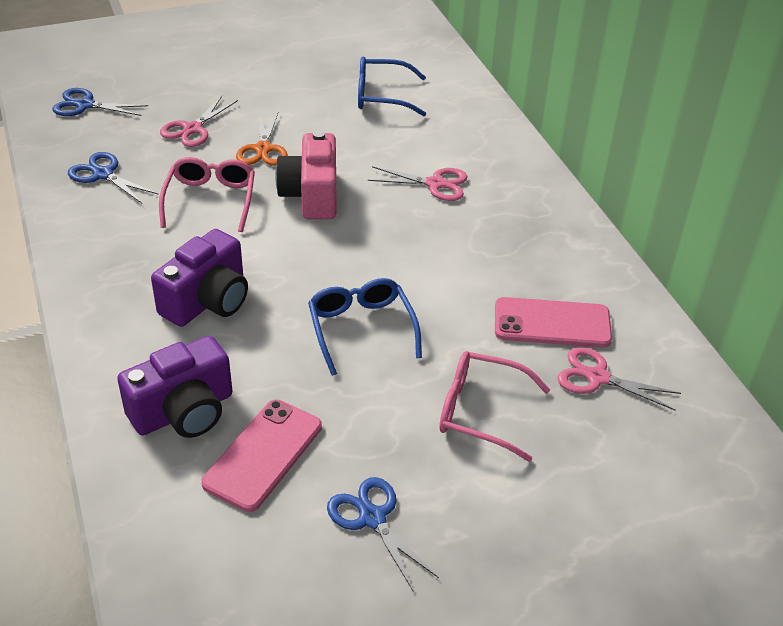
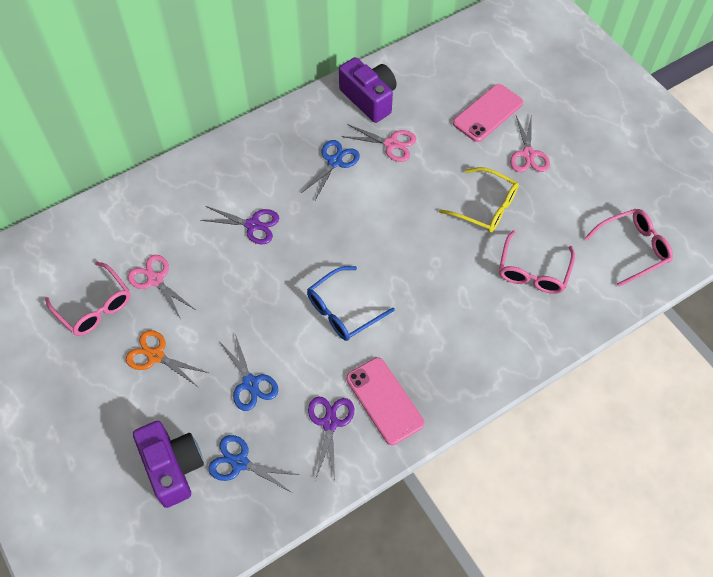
blue glasses: 2 -> 1
pink camera: 1 -> 0
pink glasses: 2 -> 3
purple scissors: 0 -> 2
yellow glasses: 0 -> 1

